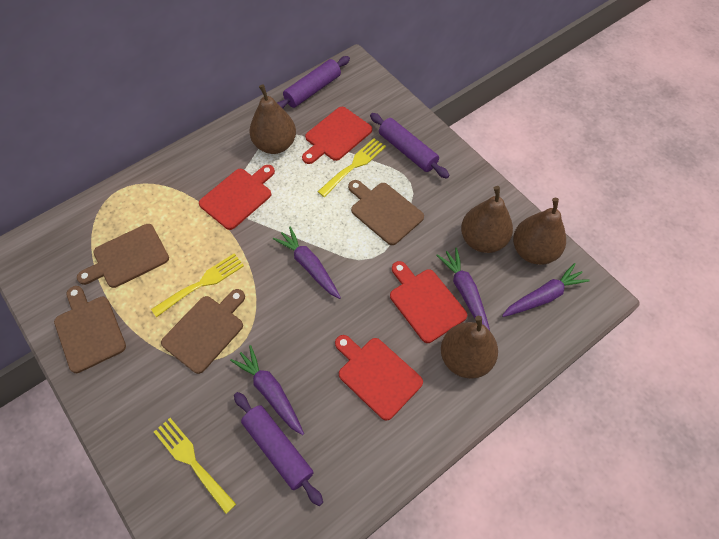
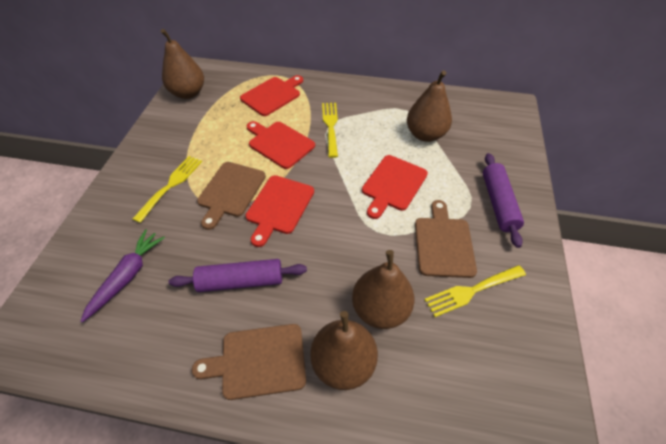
brown cutting board: 4 -> 3
purple carrot: 4 -> 1
purple rolling pin: 3 -> 2

